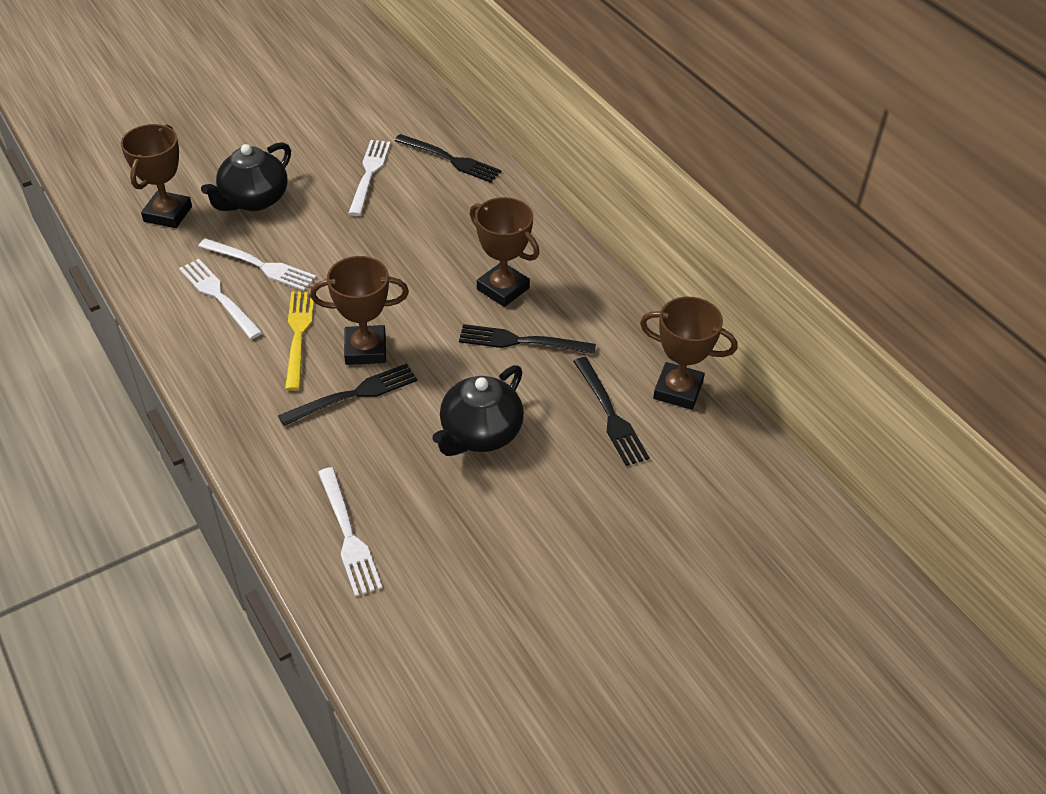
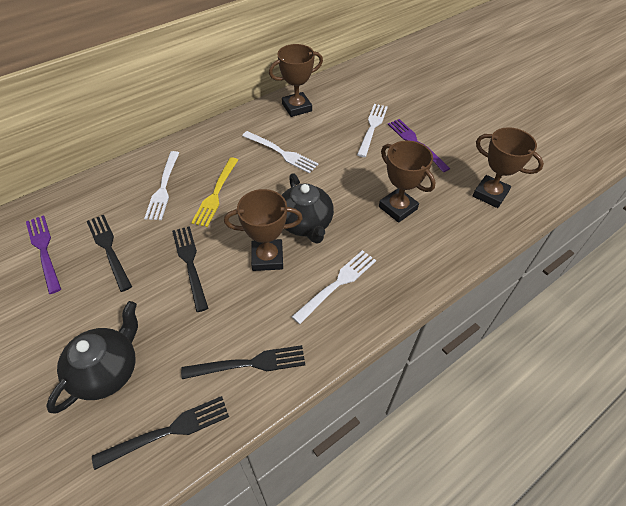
purple fork: 0 -> 2

